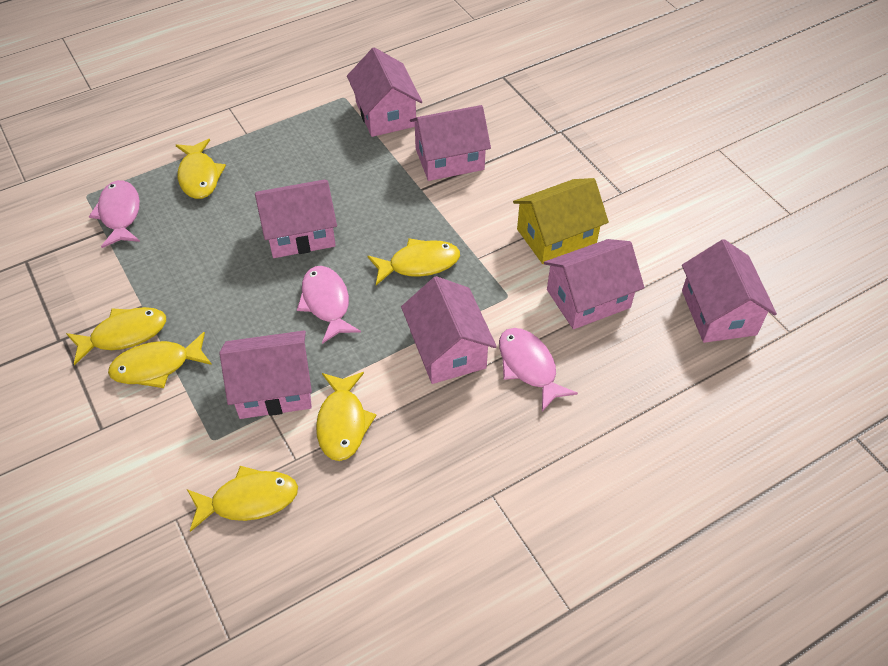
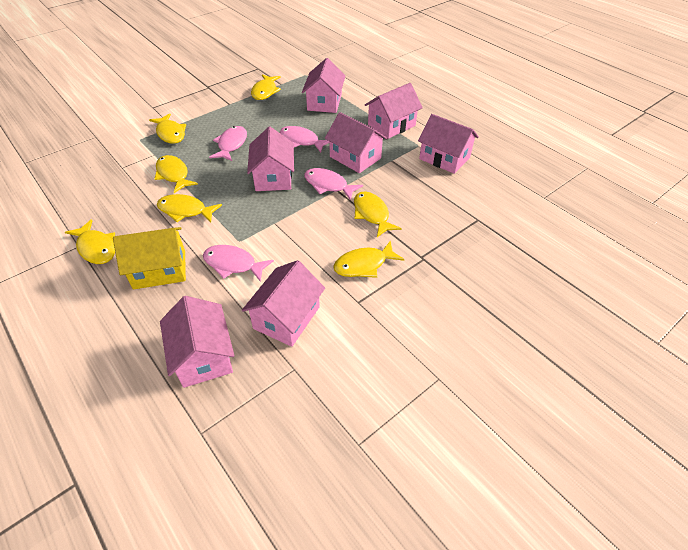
pink fish: 3 -> 4
yellow fish: 6 -> 7

